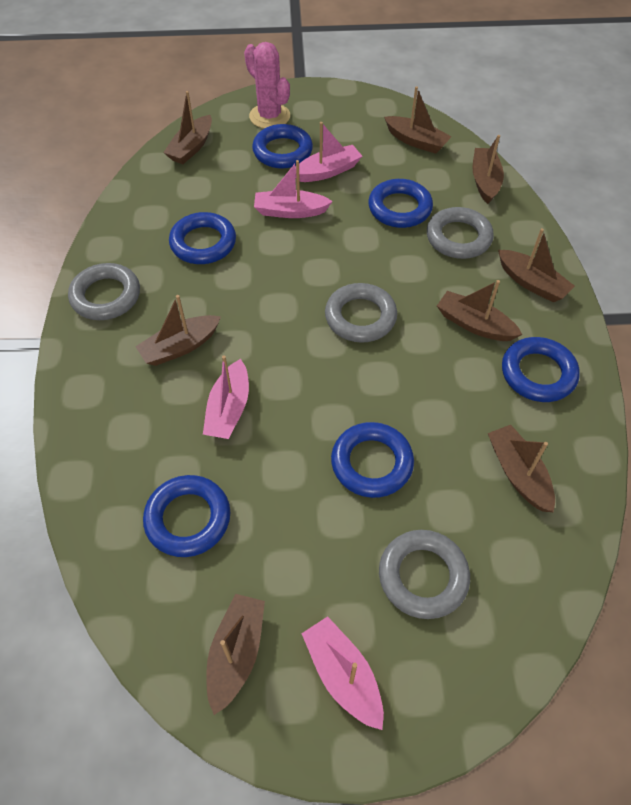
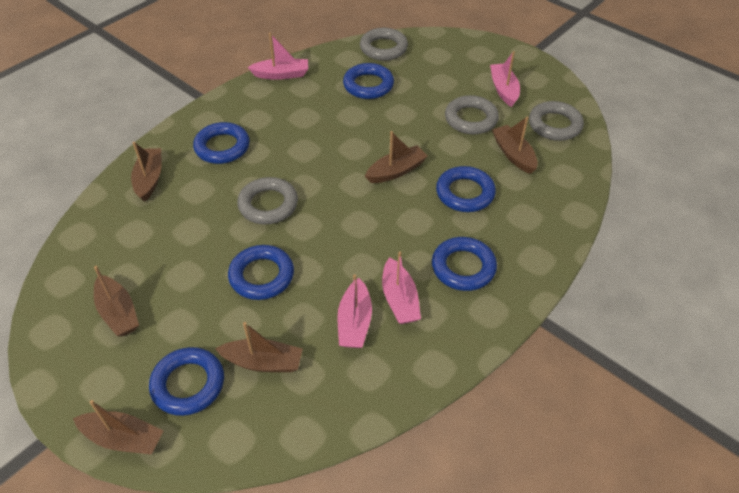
brown boat: 8 -> 6
pink cactus: 1 -> 0

